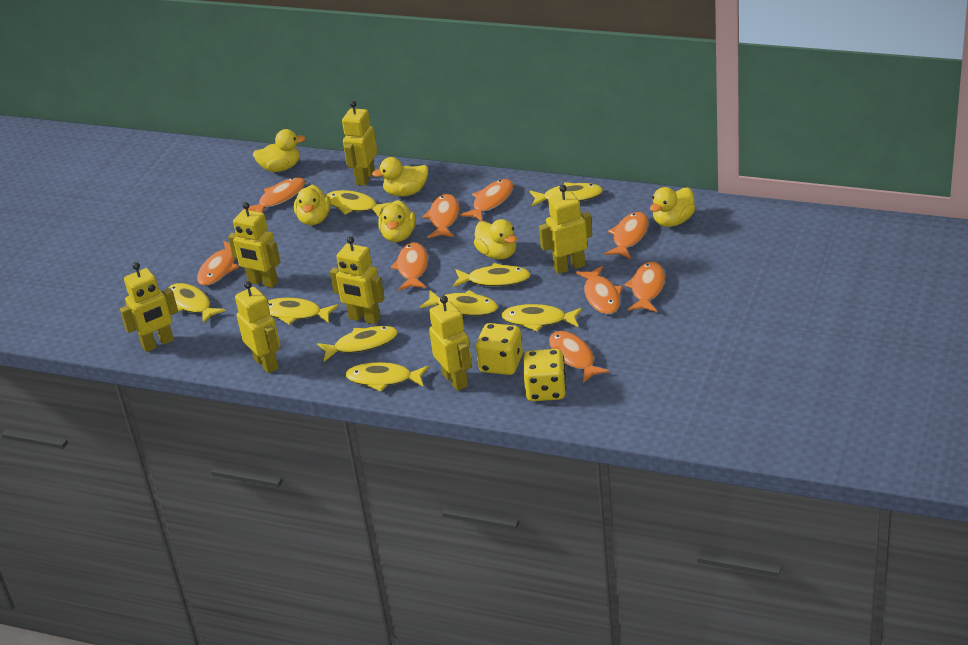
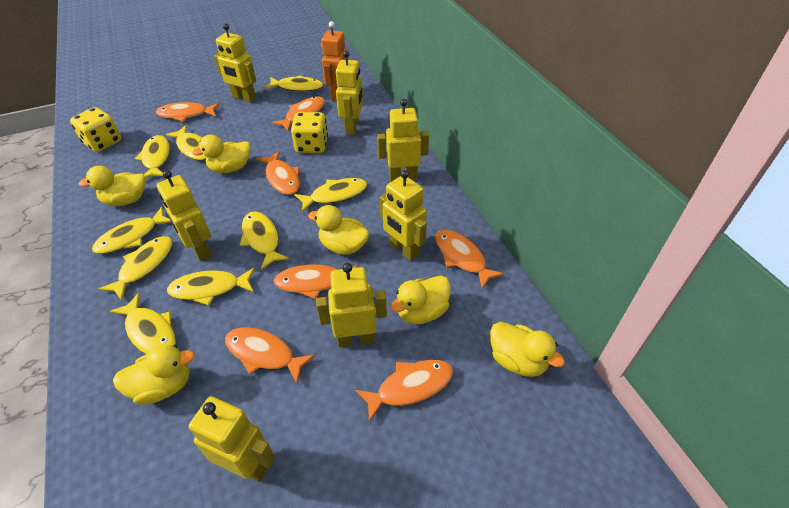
orange fish: 9 -> 7
orange robot: 0 -> 1

